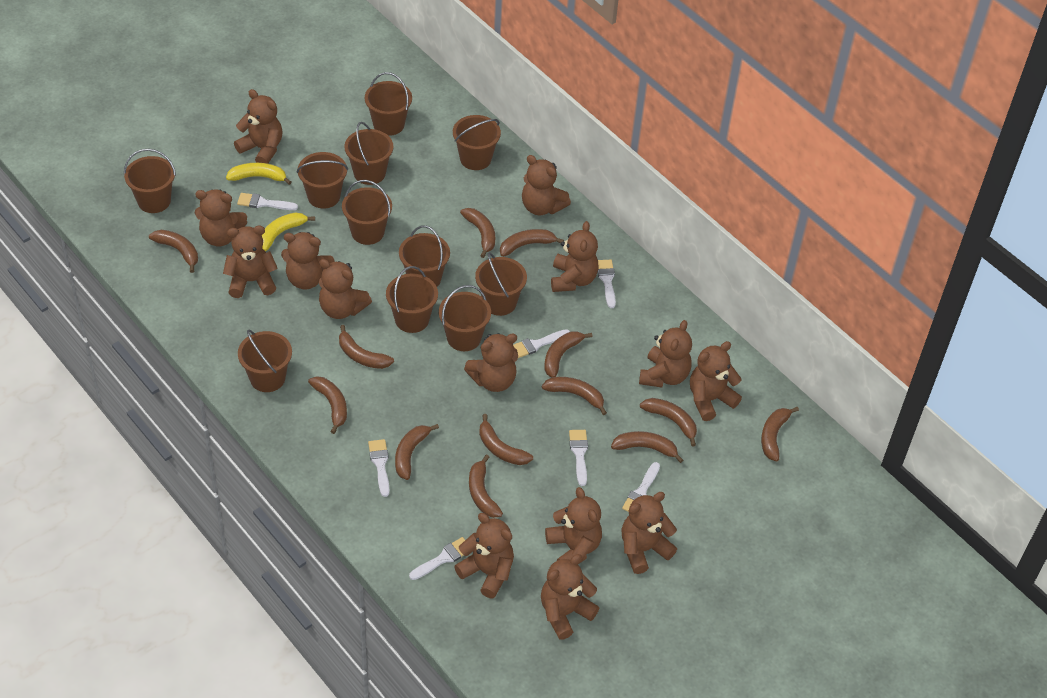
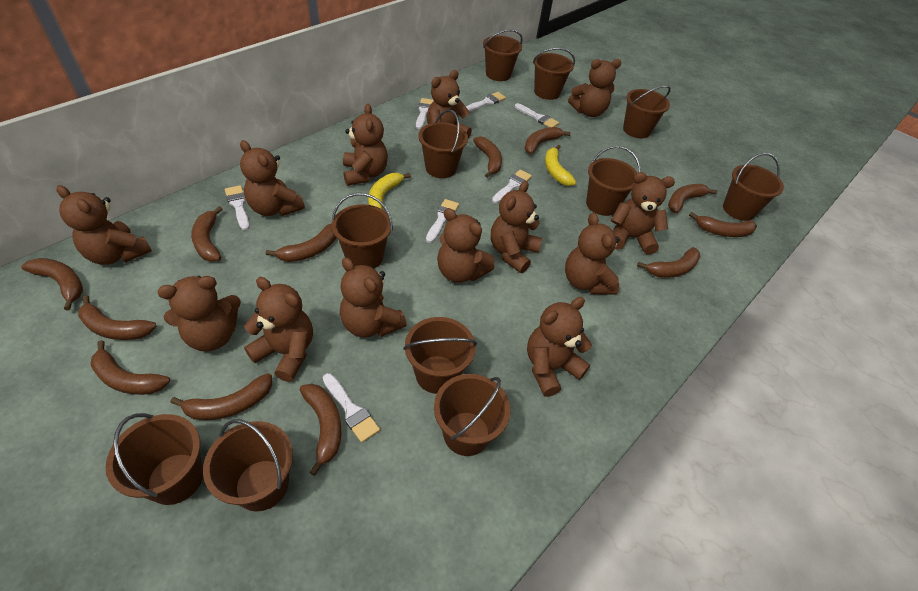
brown banana: 13 -> 12
brown teddy bear: 14 -> 13

